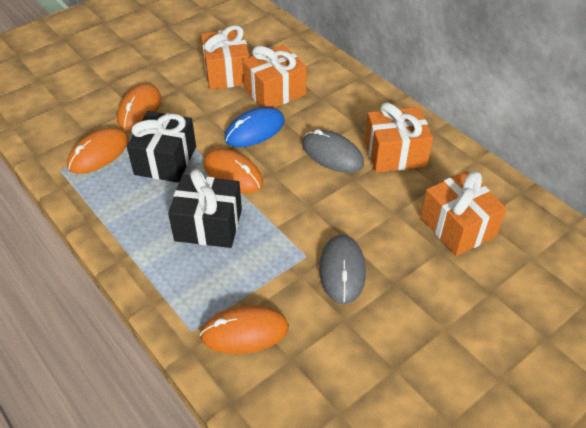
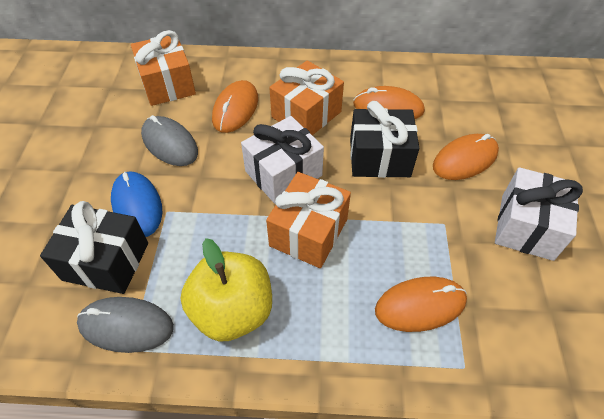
orange gift: 4 -> 3
white gift: 0 -> 2
yellow apple: 0 -> 1

